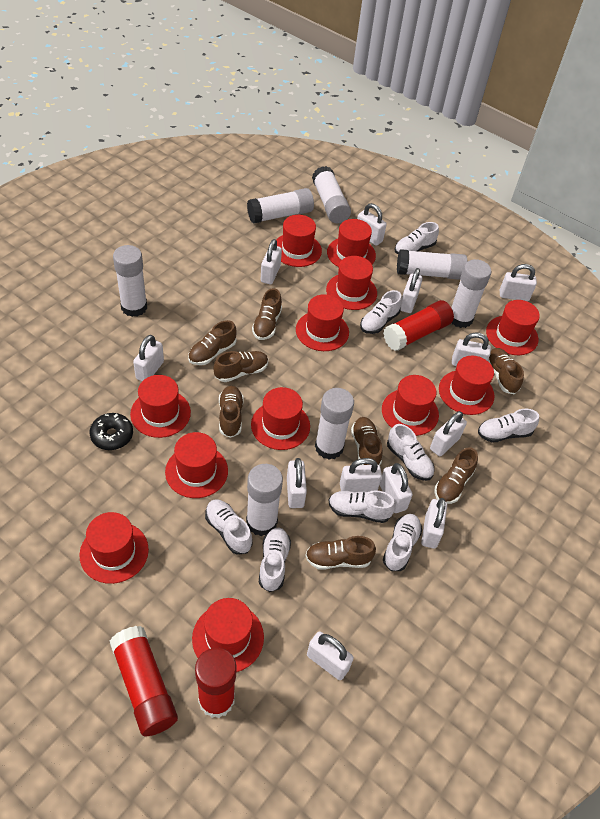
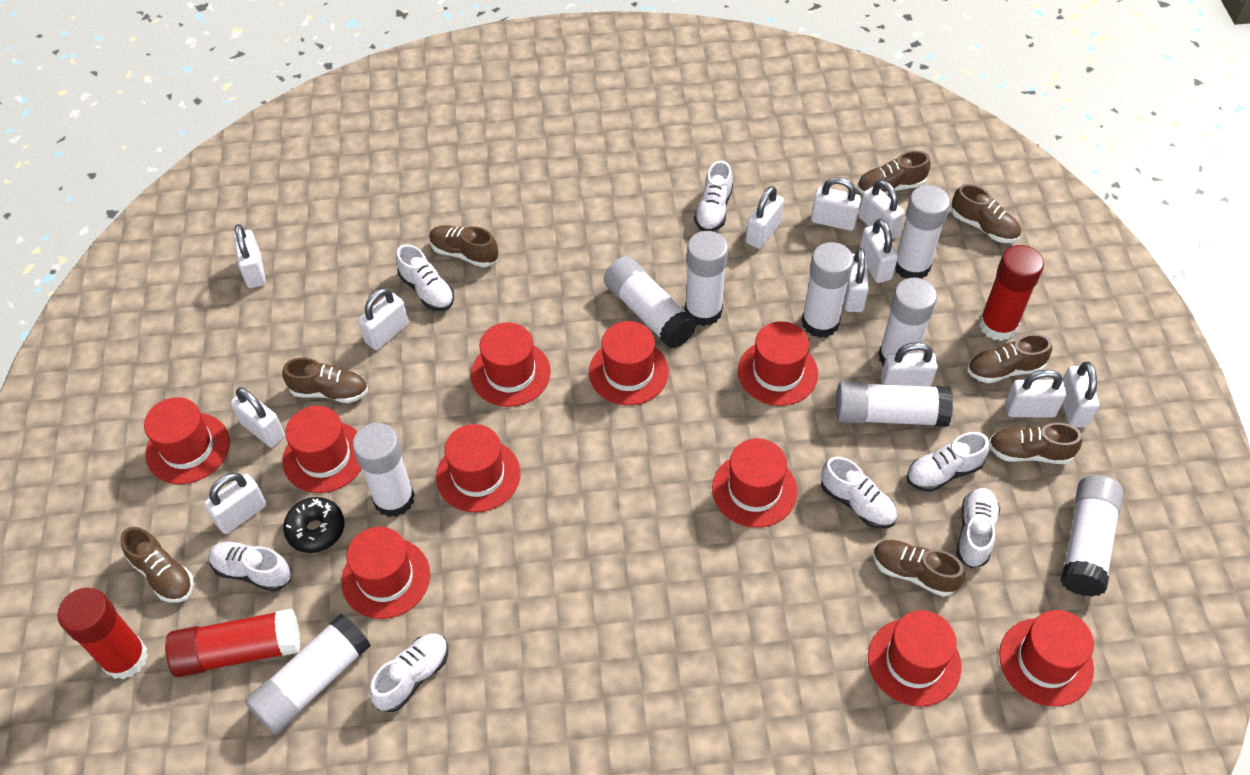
red hat: 12 -> 10
white glue stick: 7 -> 9
white shoe: 8 -> 7

